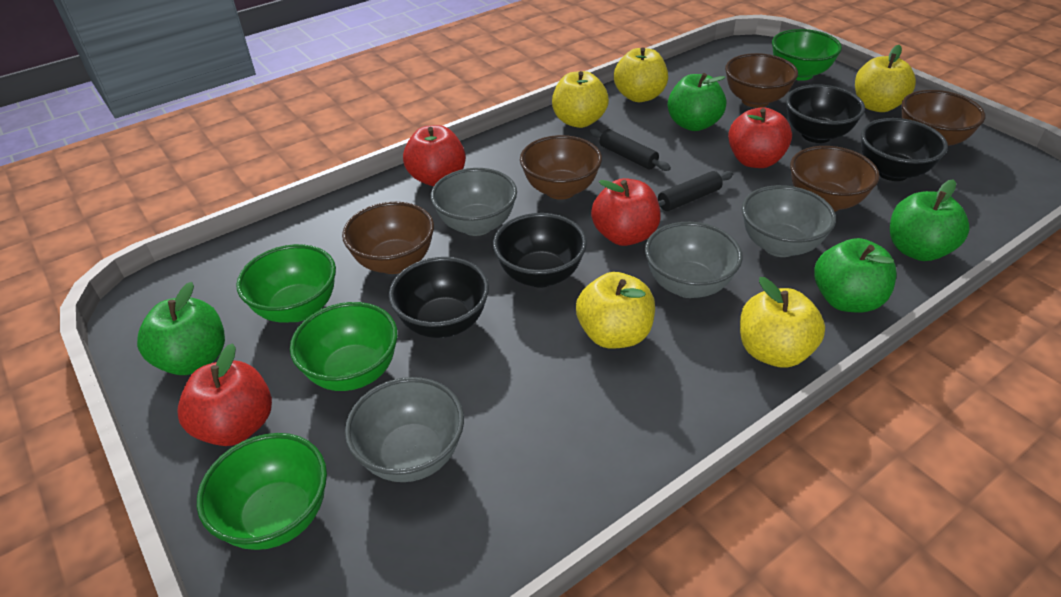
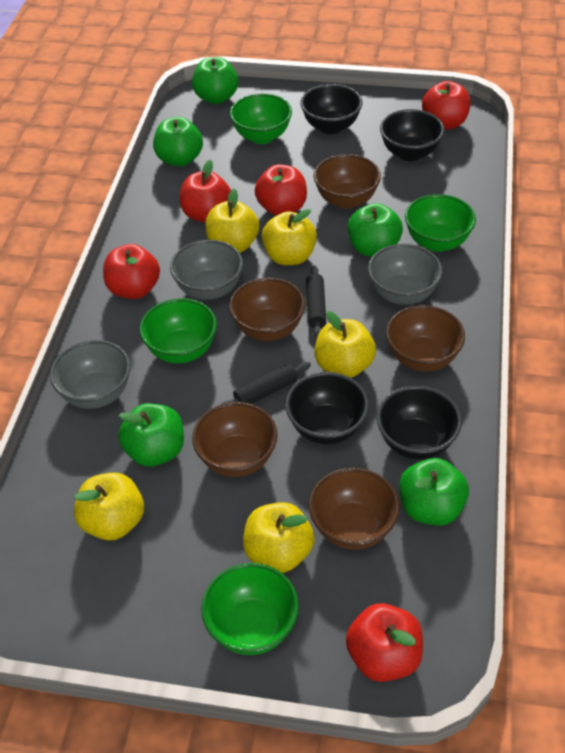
green apple: 4 -> 5
grey bowl: 4 -> 3
red apple: 4 -> 5

